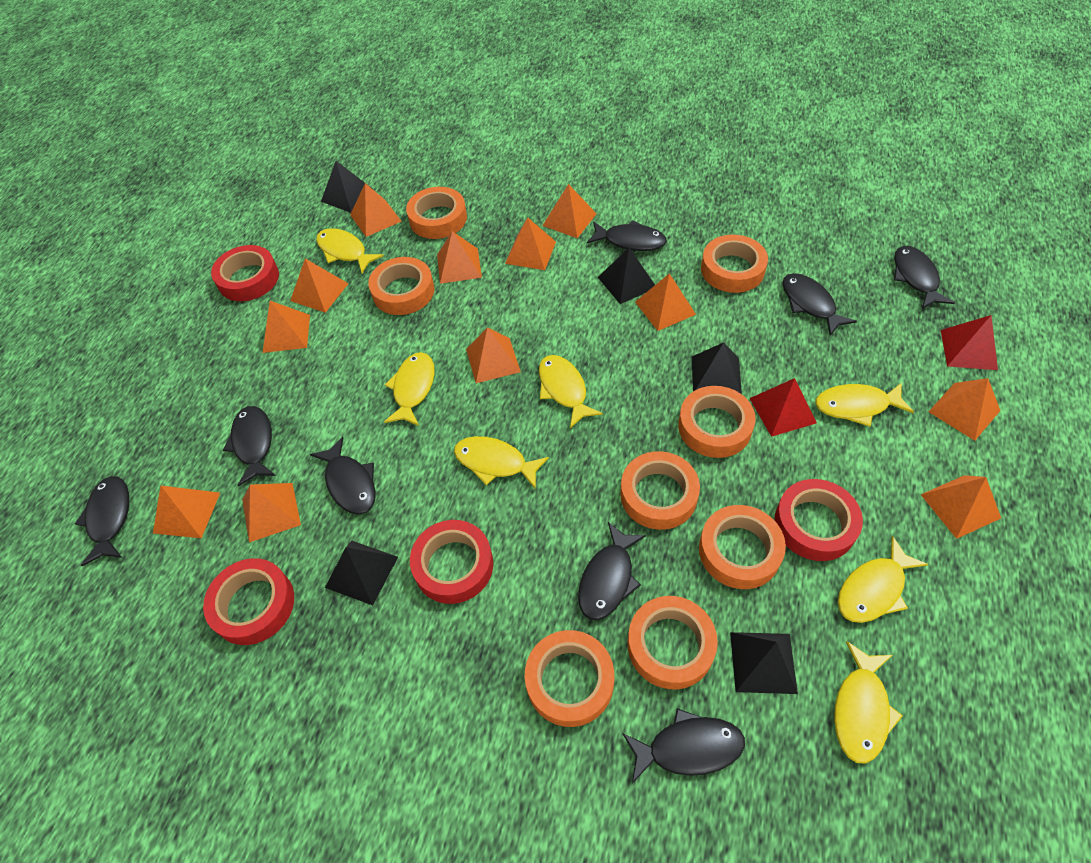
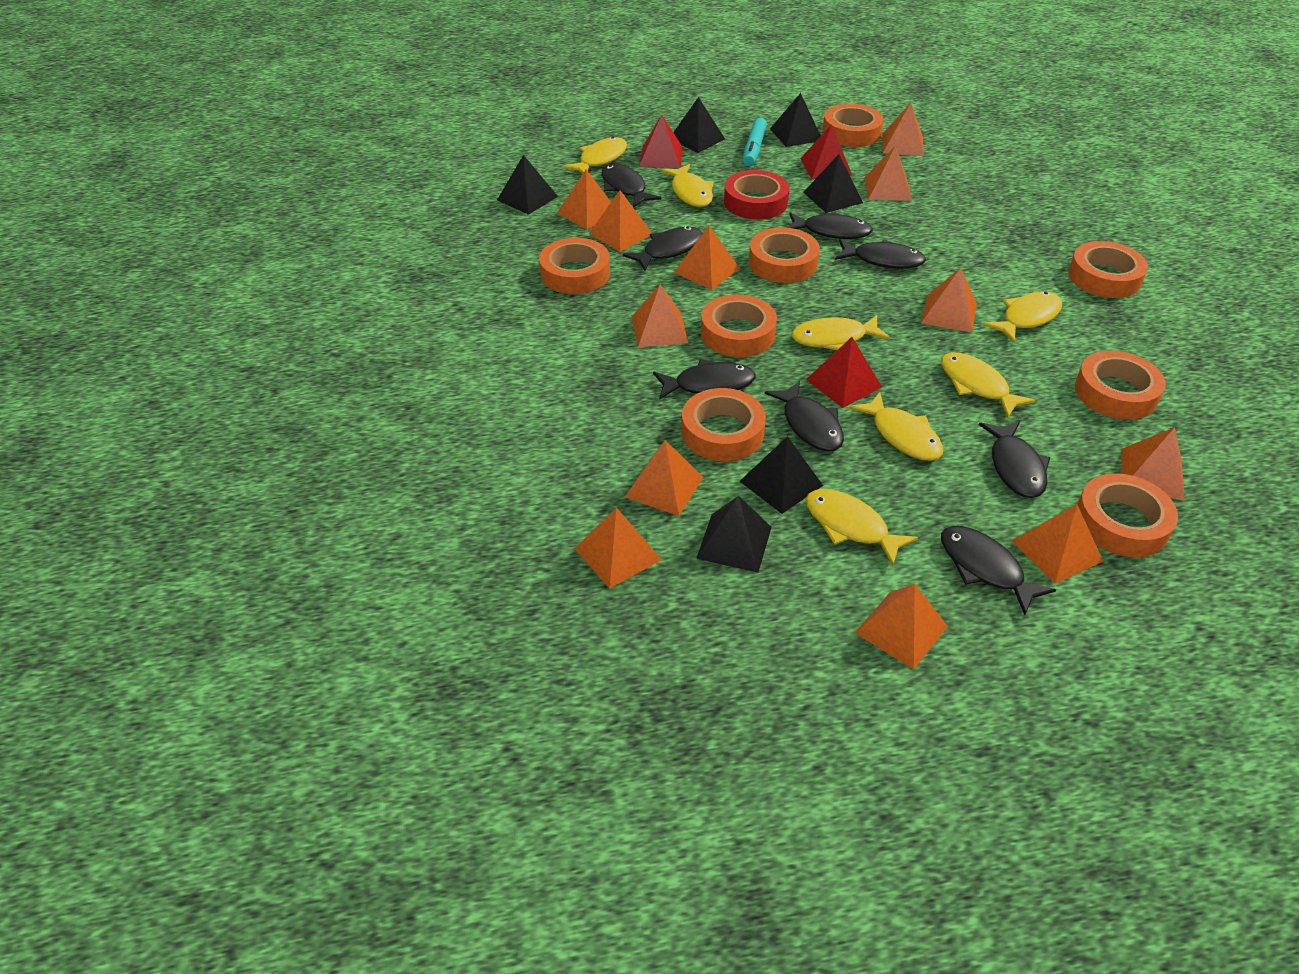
black pyramid: 5 -> 6
red pyramid: 2 -> 3
red tape: 4 -> 1
turquoise marker: 0 -> 1

